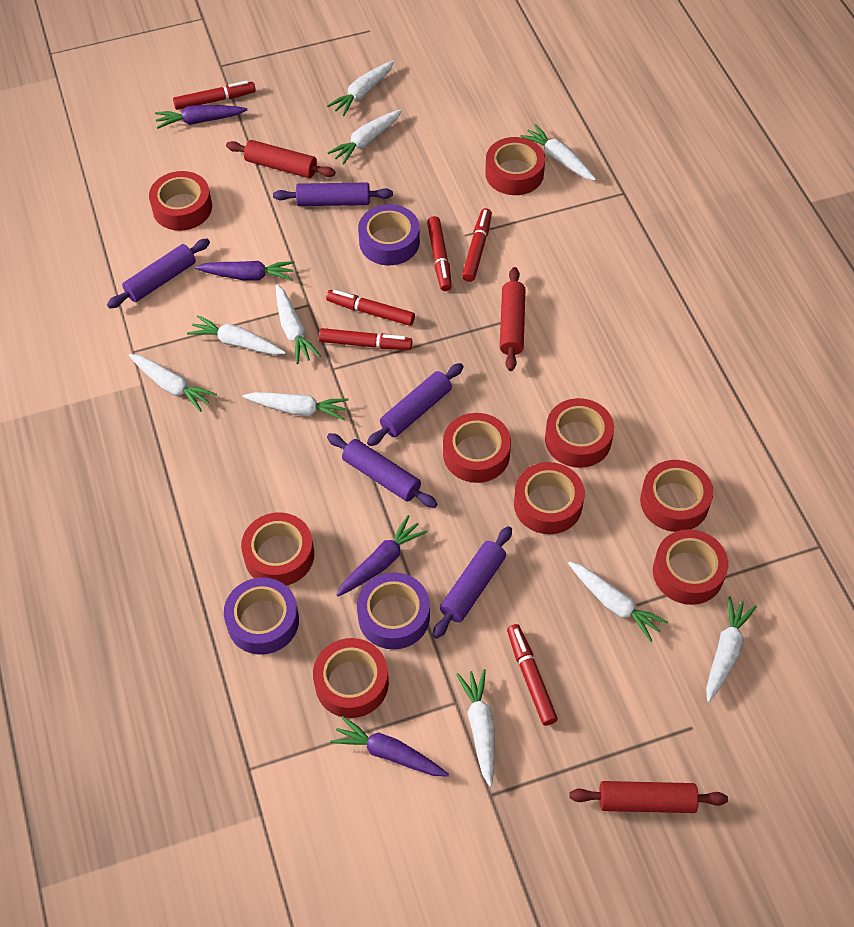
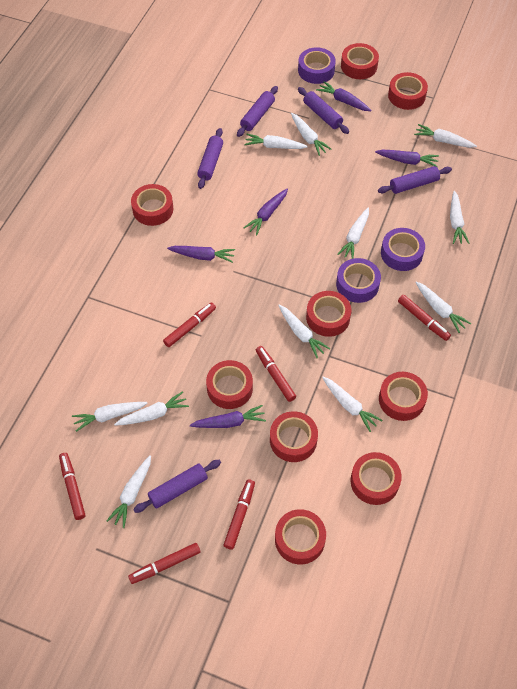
purple carrot: 4 -> 5
red rolling pin: 3 -> 0
white carrot: 10 -> 11

